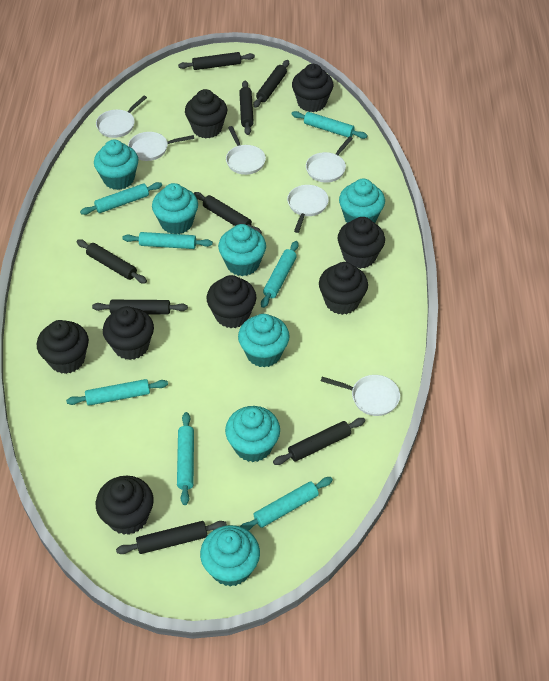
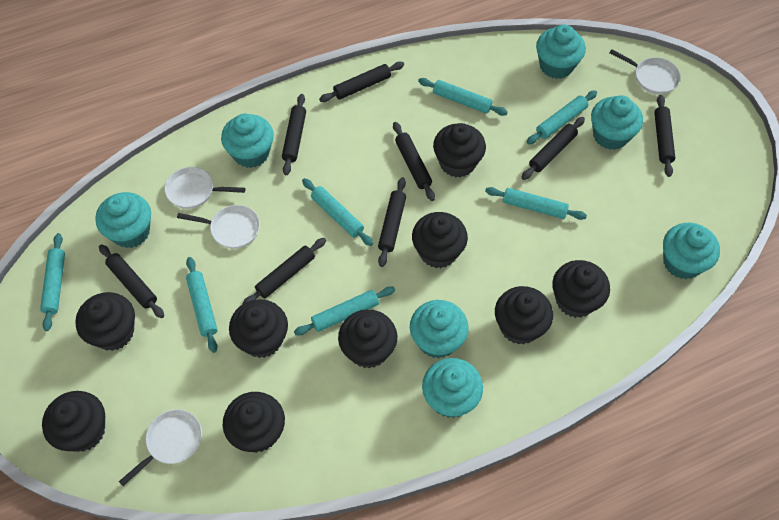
black cupcake: 8 -> 9
white pan: 6 -> 4

